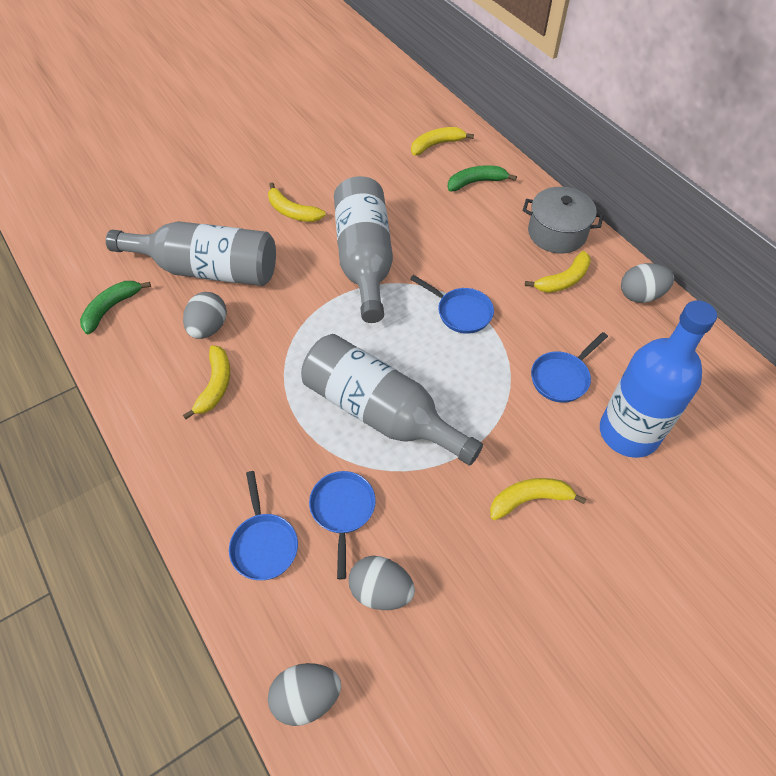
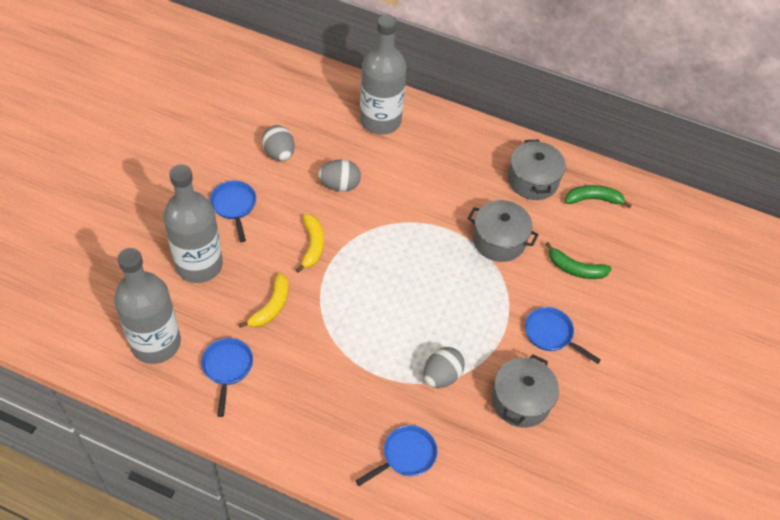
blue bottle: 1 -> 0
grey egg: 4 -> 3
grey pot: 1 -> 3
yellow banana: 5 -> 2

